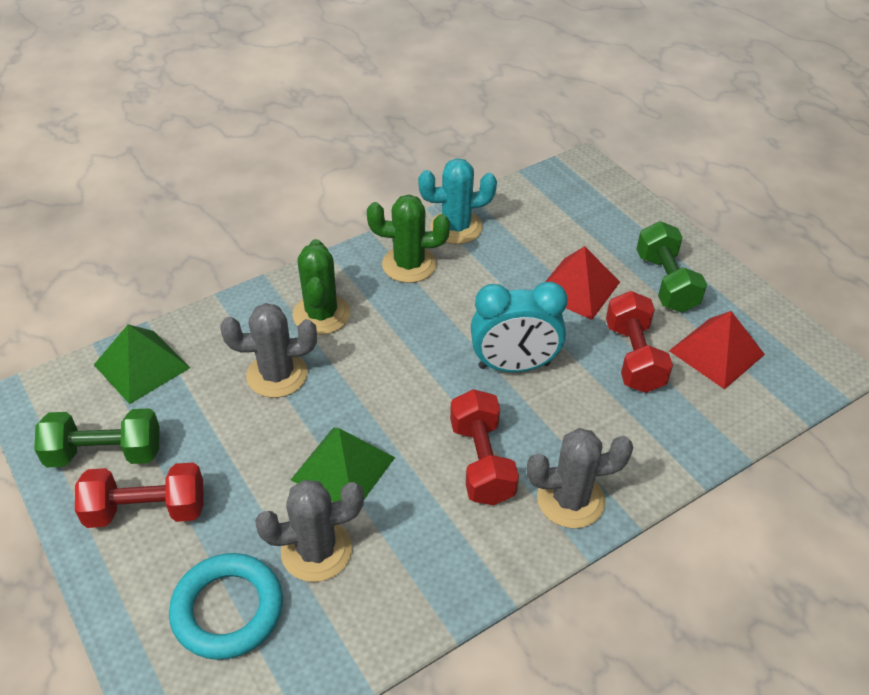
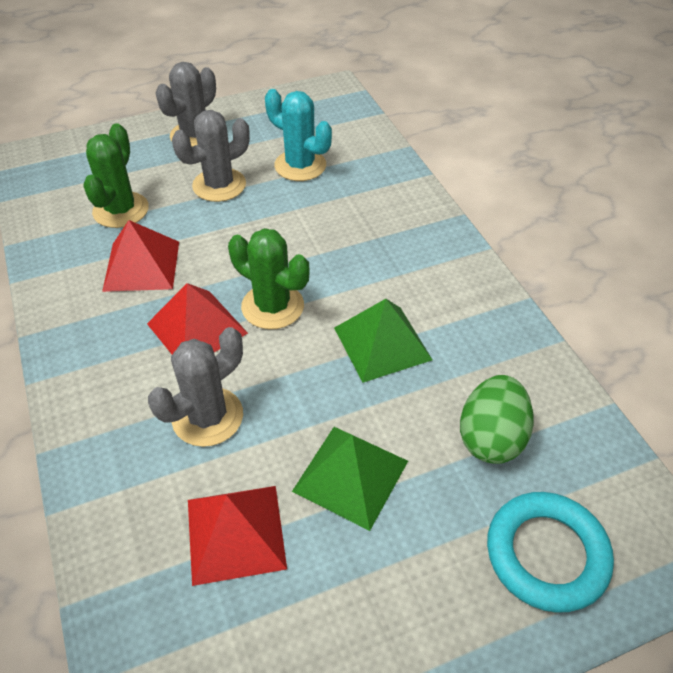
green dumbbell: 2 -> 0
green egg: 0 -> 1
red dumbbell: 3 -> 0
red pyramid: 2 -> 3
turquoise clock: 1 -> 0

